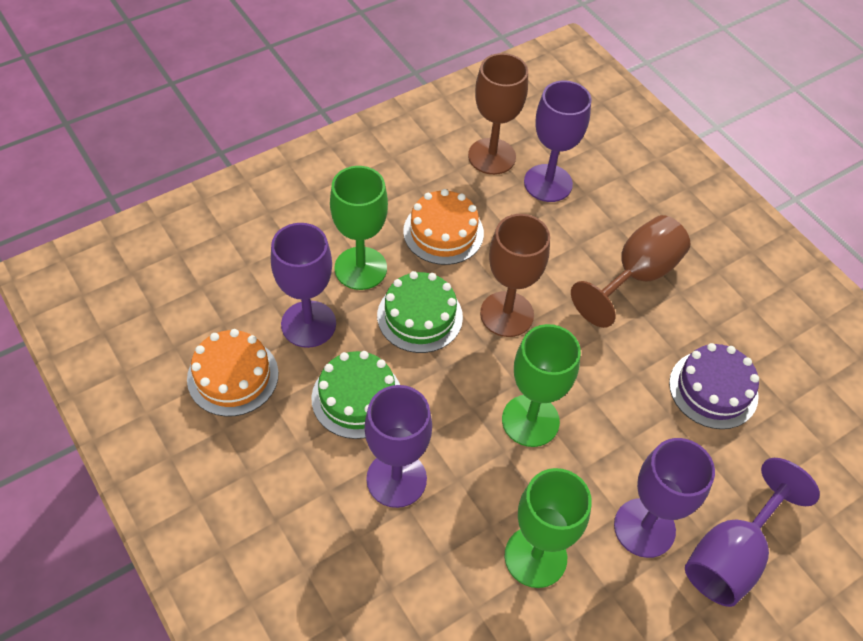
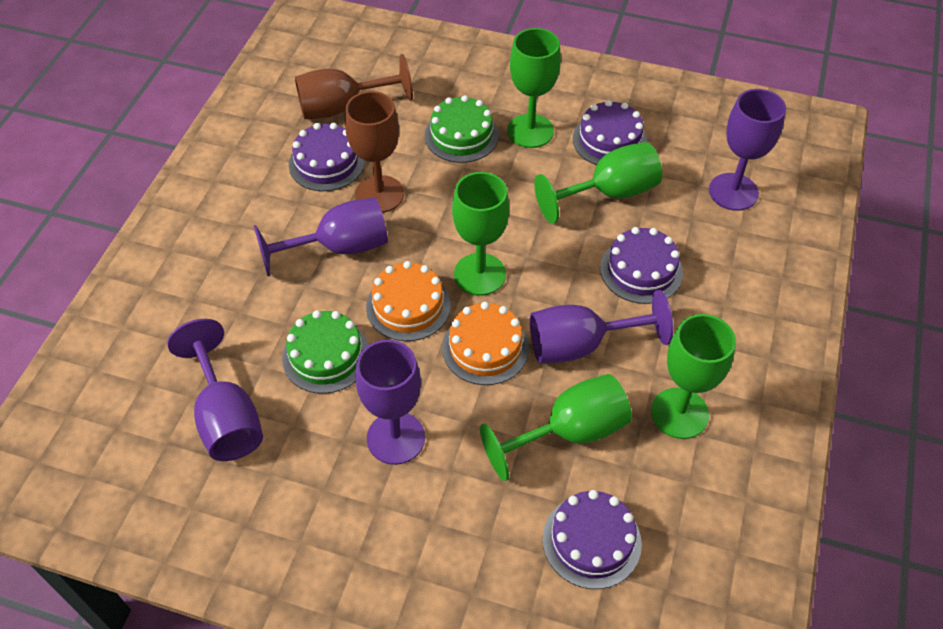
brown goblet: 3 -> 2
green goblet: 3 -> 5
purple cake: 1 -> 4

